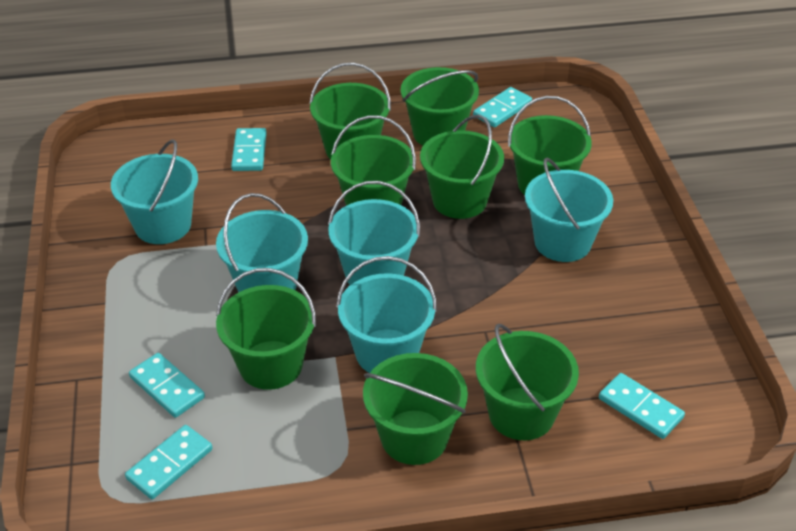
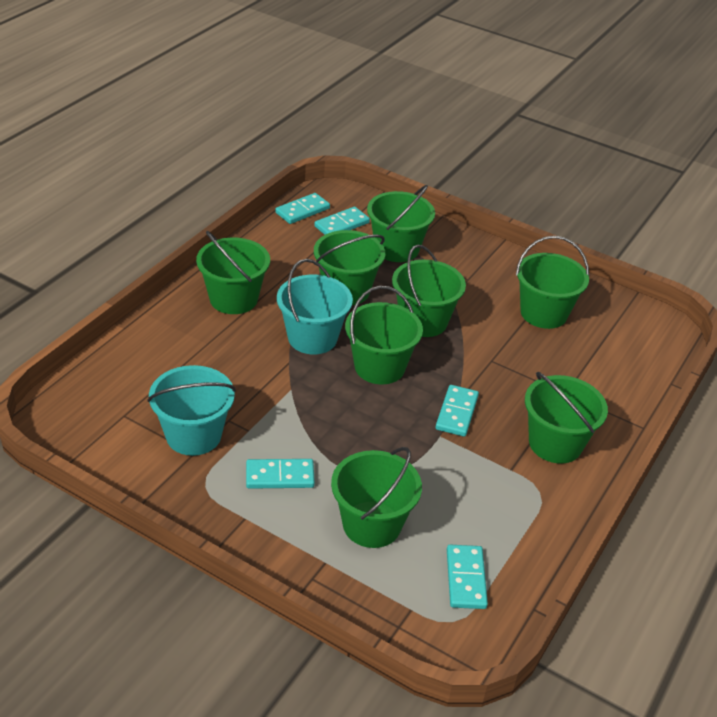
turquoise bucket: 5 -> 2

